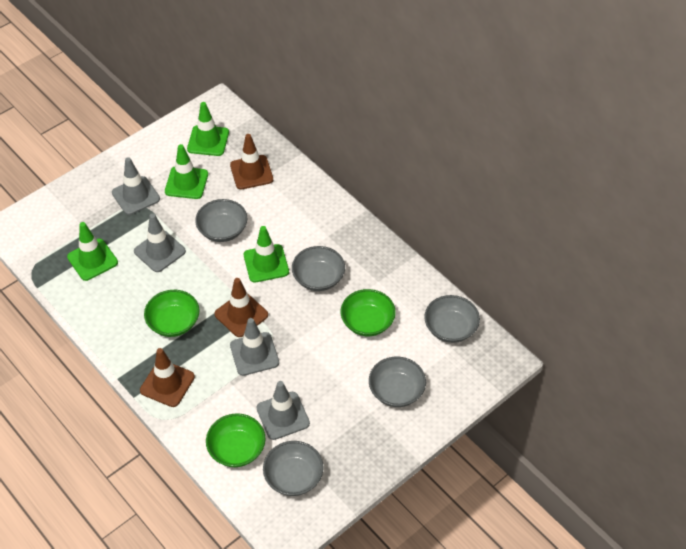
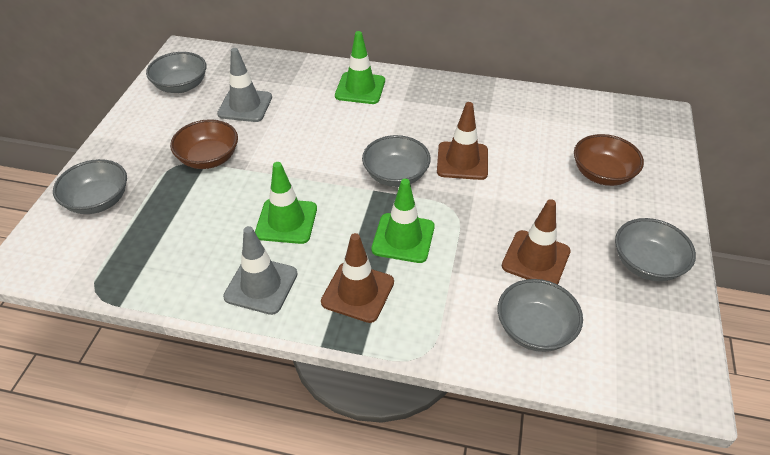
brown bowl: 0 -> 2
green bowl: 3 -> 0
green traffic cone: 4 -> 3
grey traffic cone: 4 -> 2

